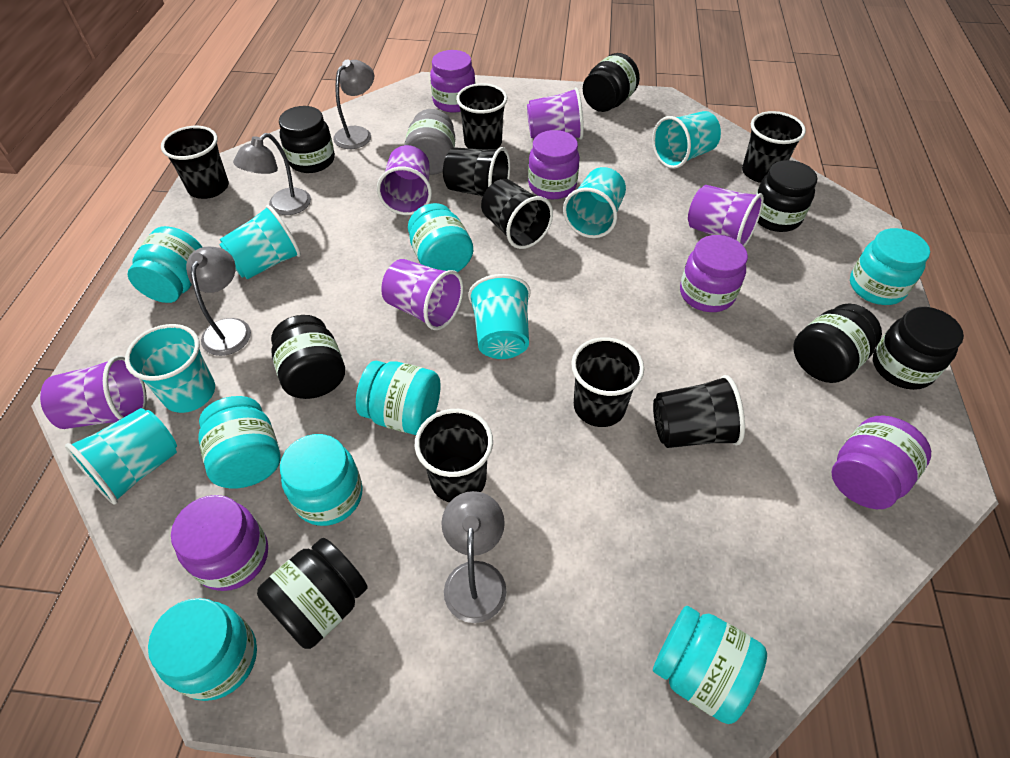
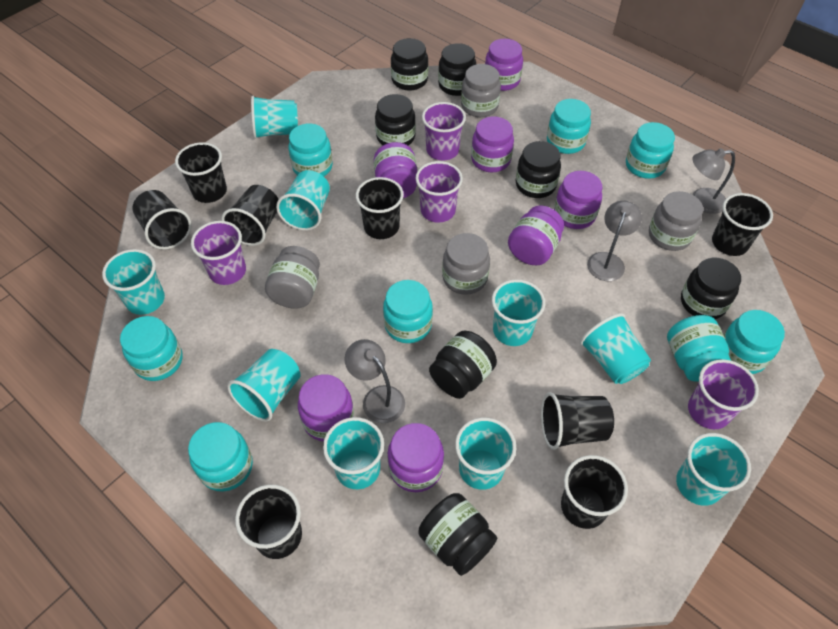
grey jar: 1 -> 4
grey lamp: 4 -> 3
purple cup: 5 -> 4
purple jar: 5 -> 7
turquoise cup: 6 -> 9

